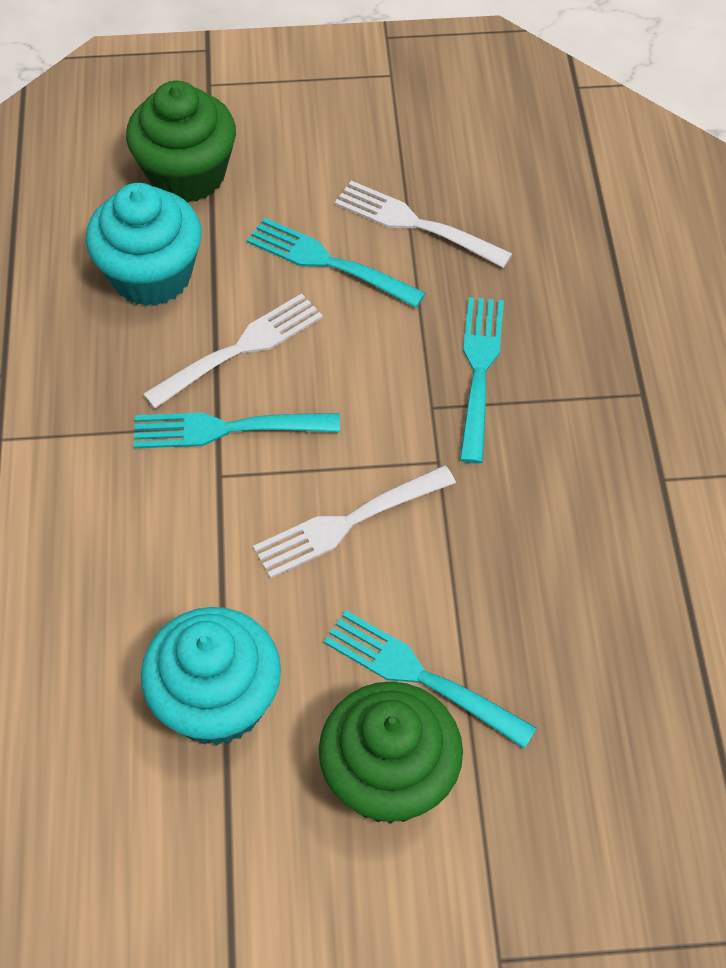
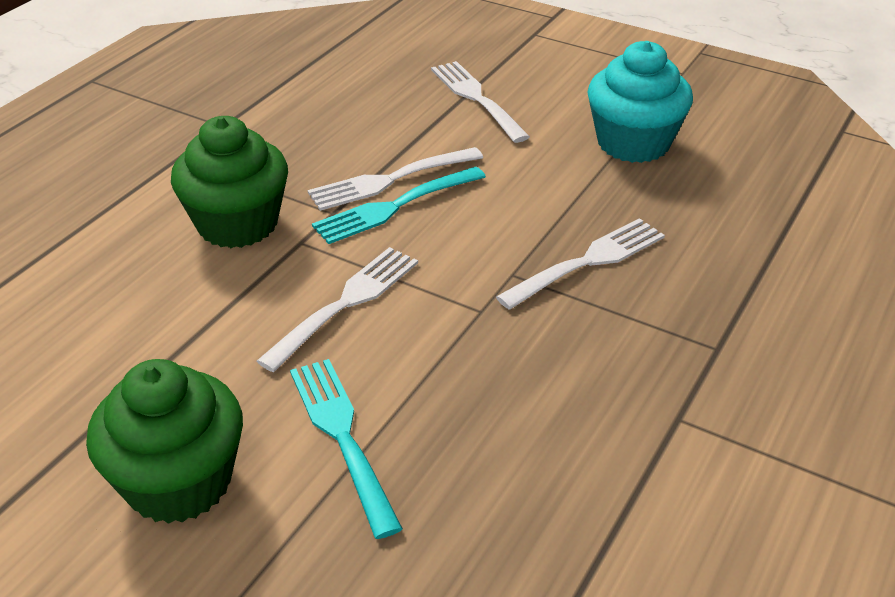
turquoise cupcake: 2 -> 1
turquoise fork: 4 -> 2
white fork: 3 -> 4

